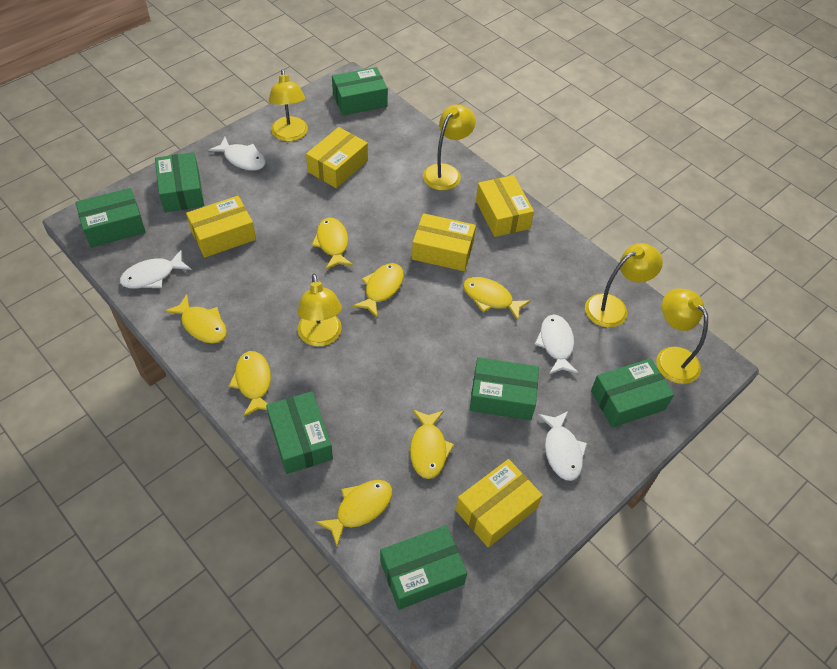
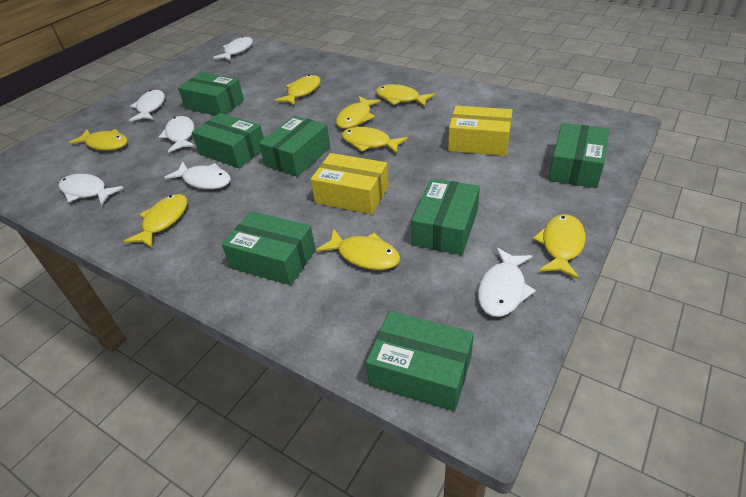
white fish: 4 -> 6
yellow box: 5 -> 2
yellow fish: 7 -> 8
yellow lamp: 5 -> 0

